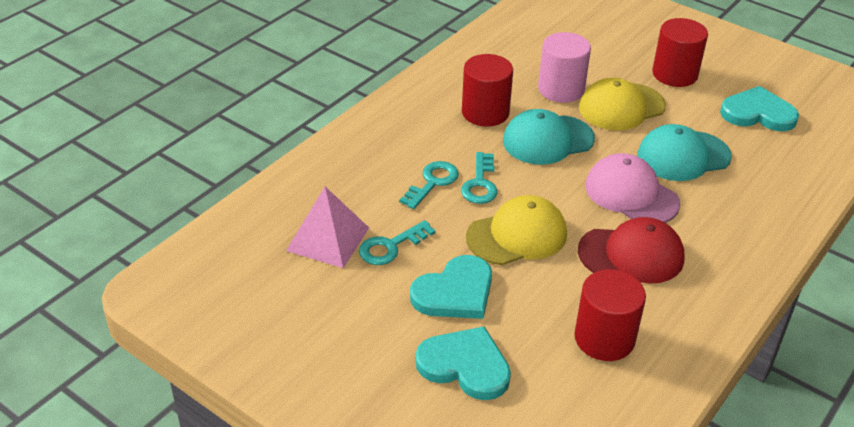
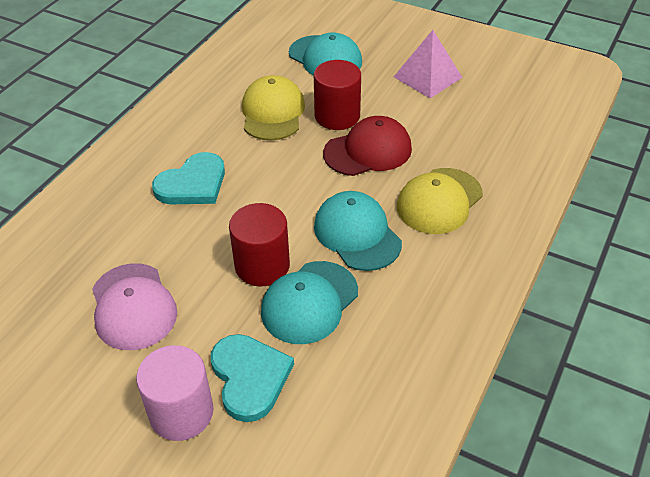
red cylinder: 3 -> 2
turquoise cap: 2 -> 3
turquoise heart: 3 -> 2
turquoise key: 3 -> 0

